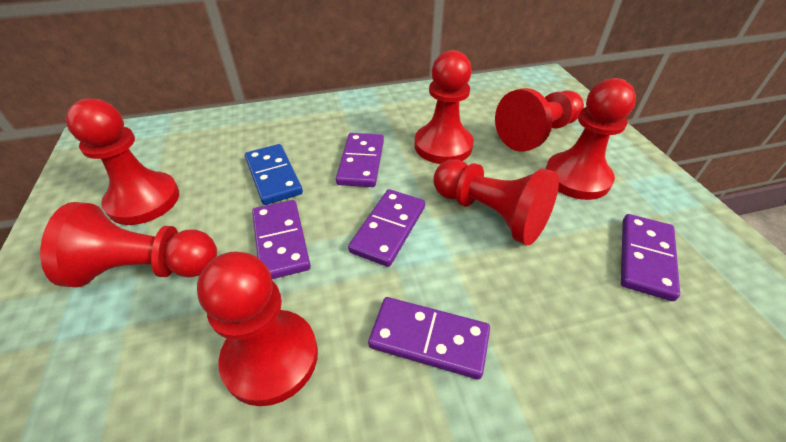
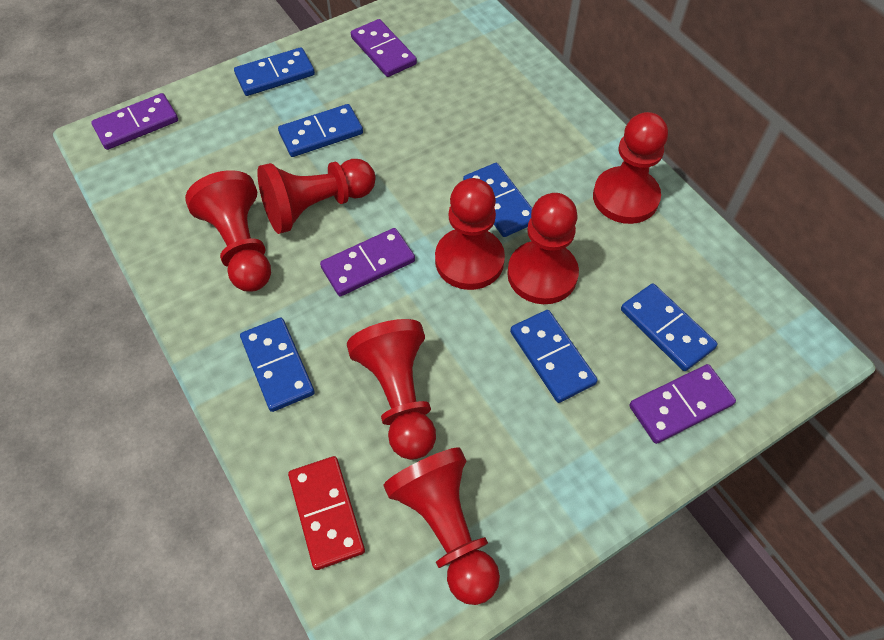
blue domino: 1 -> 6
purple domino: 5 -> 4
red domino: 0 -> 1

